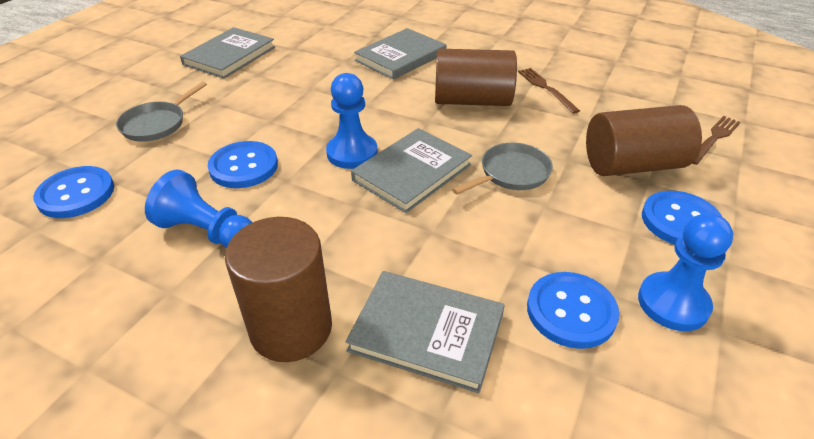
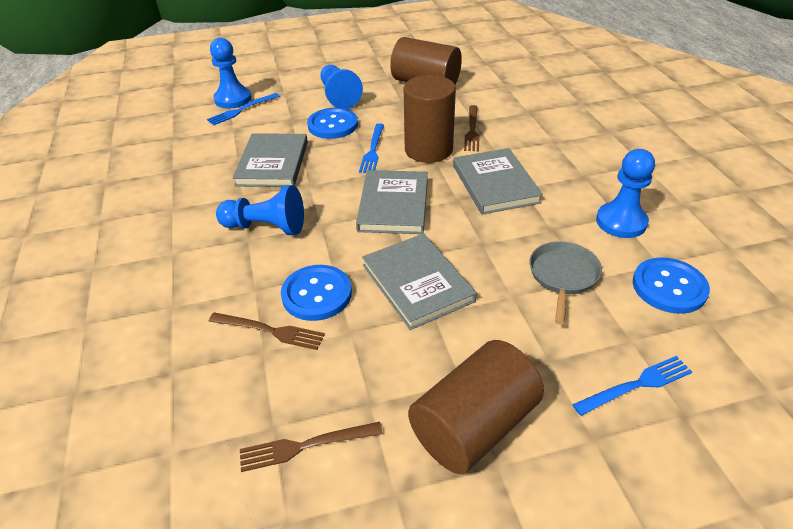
blue button: 4 -> 3
blue fork: 0 -> 3
blue pawn: 3 -> 4
brown fork: 2 -> 3
grey pan: 2 -> 1

